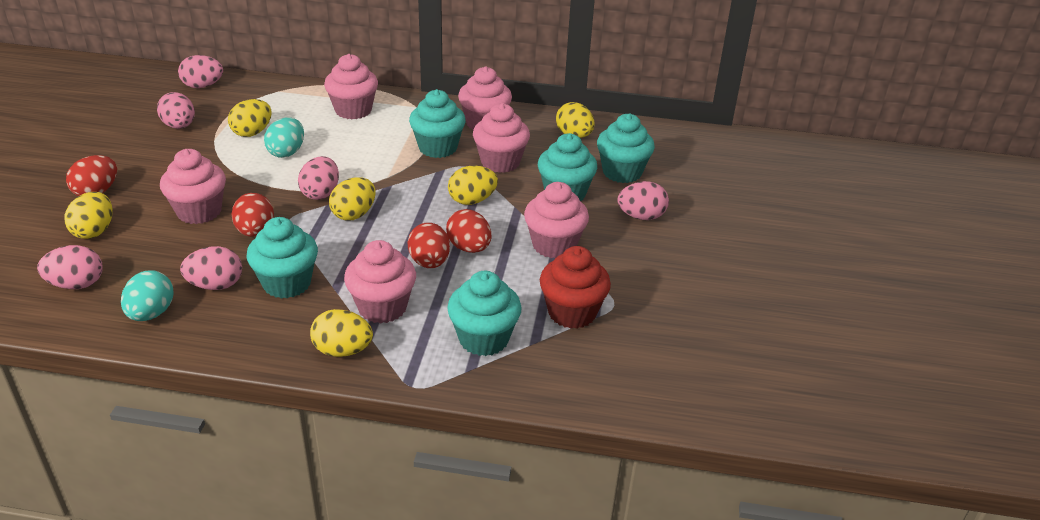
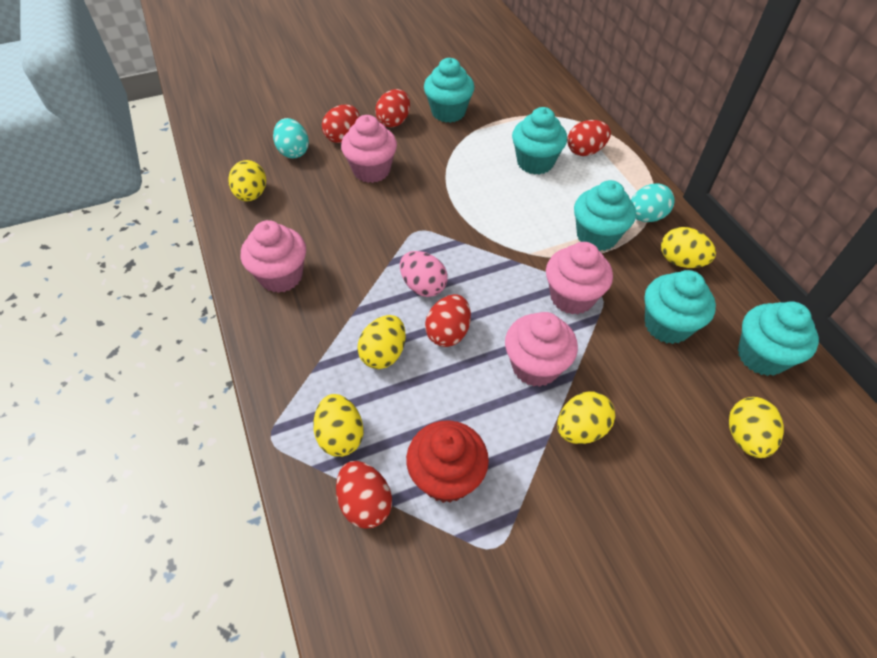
pink cupcake: 6 -> 4
pink egg: 6 -> 1
red egg: 4 -> 5

